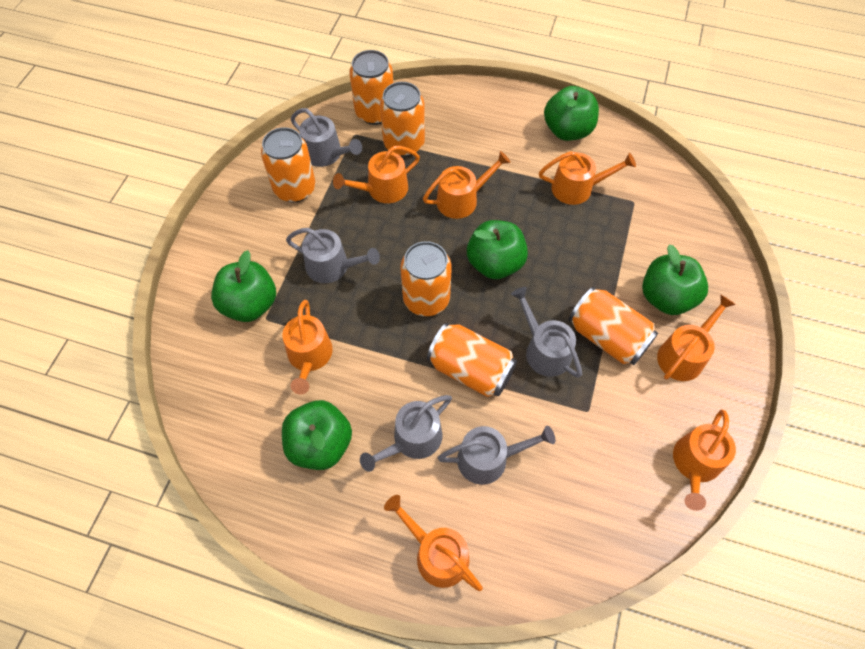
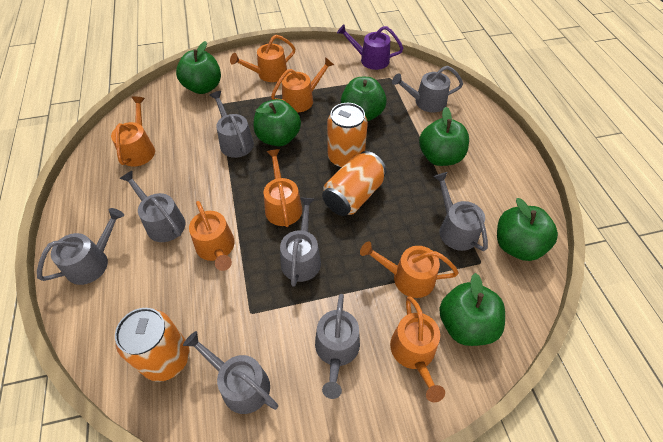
green apple: 5 -> 6
grey watering can: 5 -> 8
orange can: 6 -> 3
purple watering can: 0 -> 1

